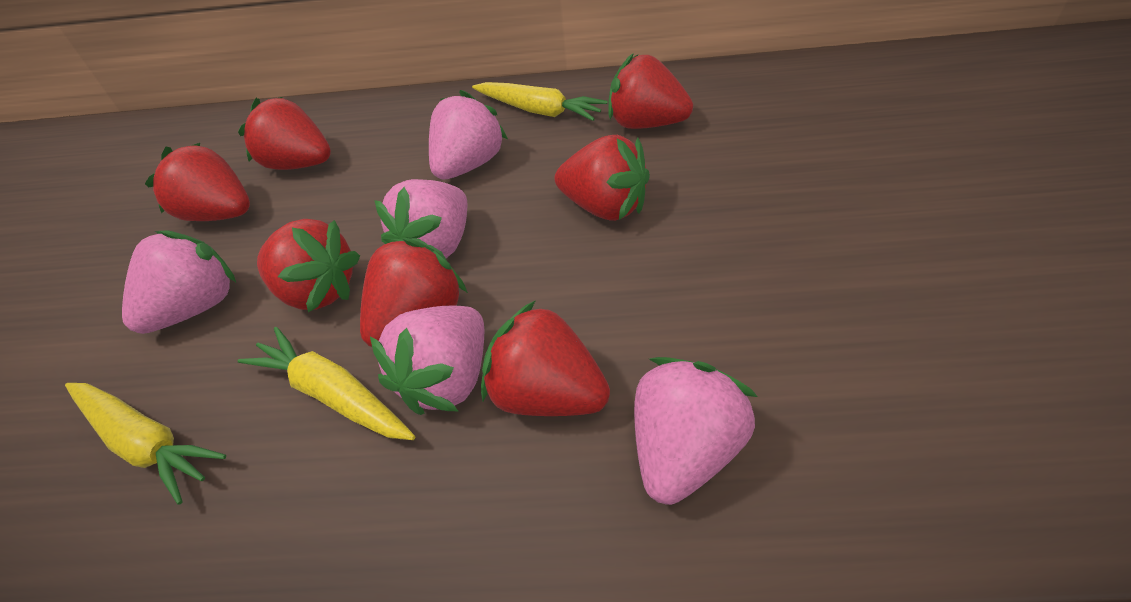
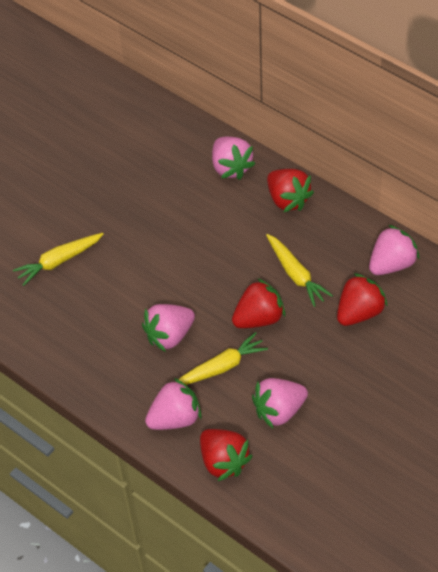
red strawberry: 7 -> 4

